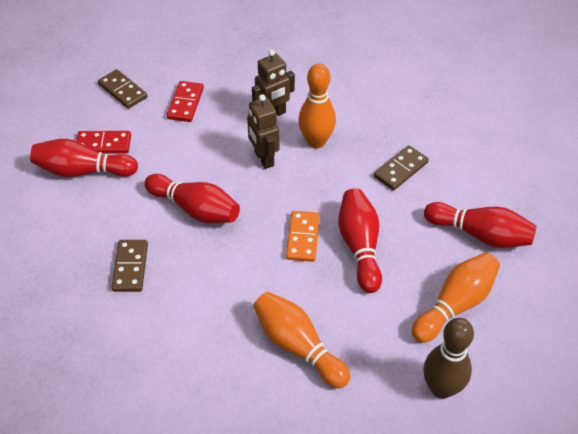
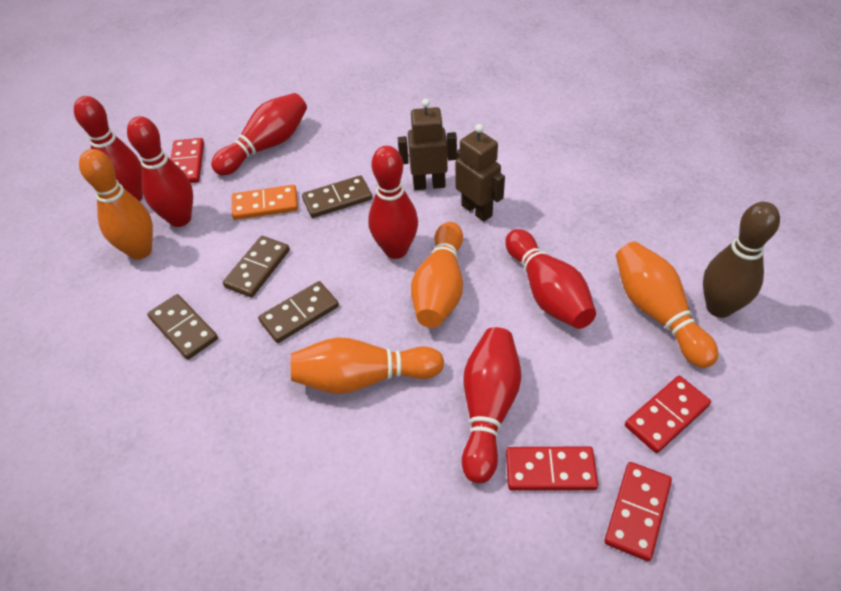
brown domino: 3 -> 4
orange bowling pin: 3 -> 4
red bowling pin: 4 -> 6
red domino: 2 -> 4

